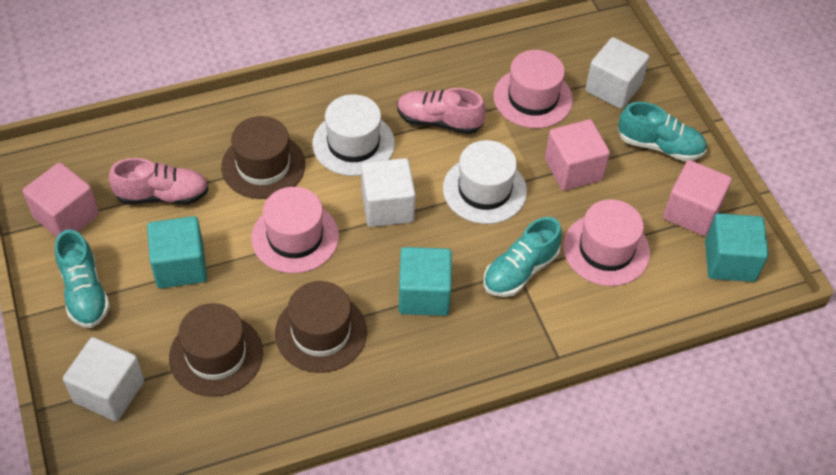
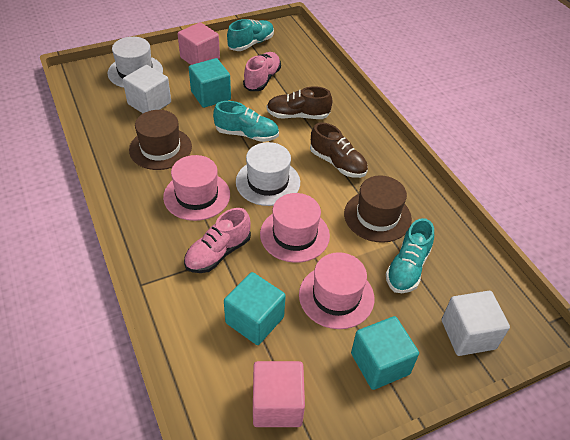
brown hat: 3 -> 2
brown shoe: 0 -> 2
pink cube: 3 -> 2
white cube: 3 -> 2

